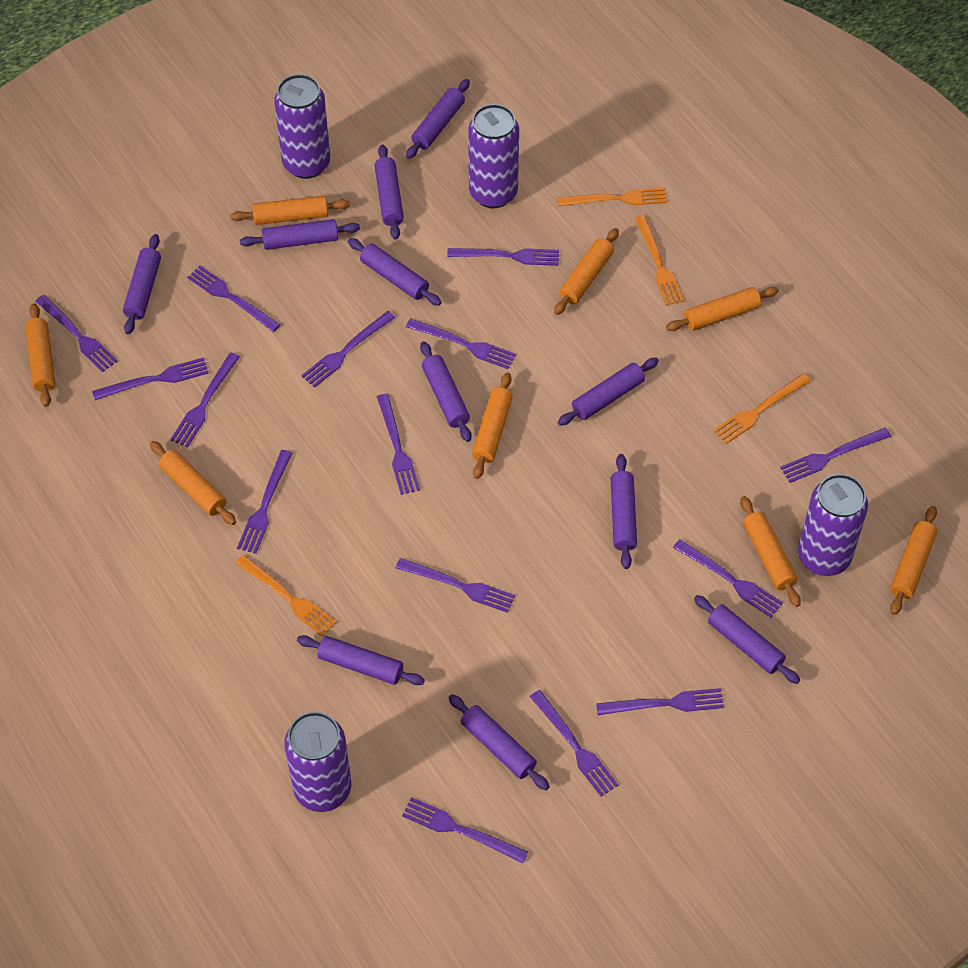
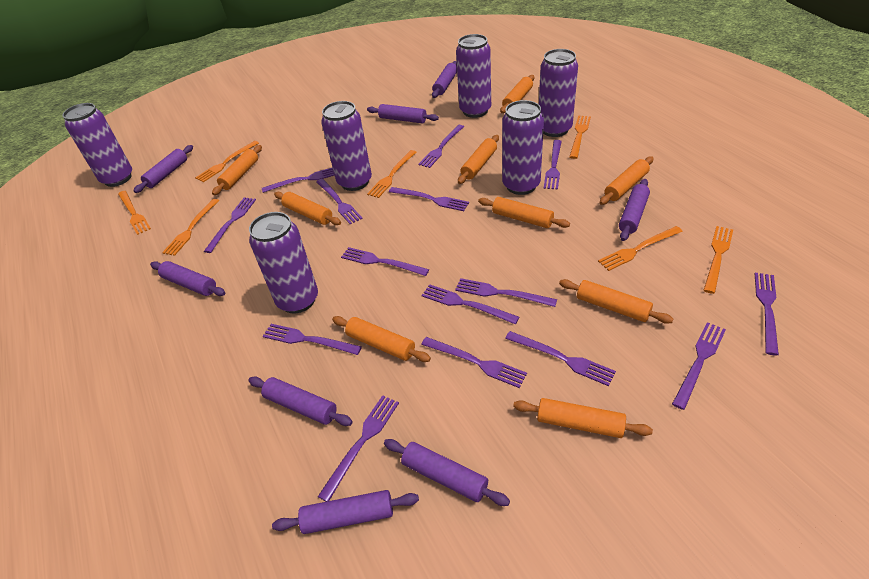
orange fork: 4 -> 7
orange rolling pin: 8 -> 9
purple can: 4 -> 6
purple rolling pin: 11 -> 8

